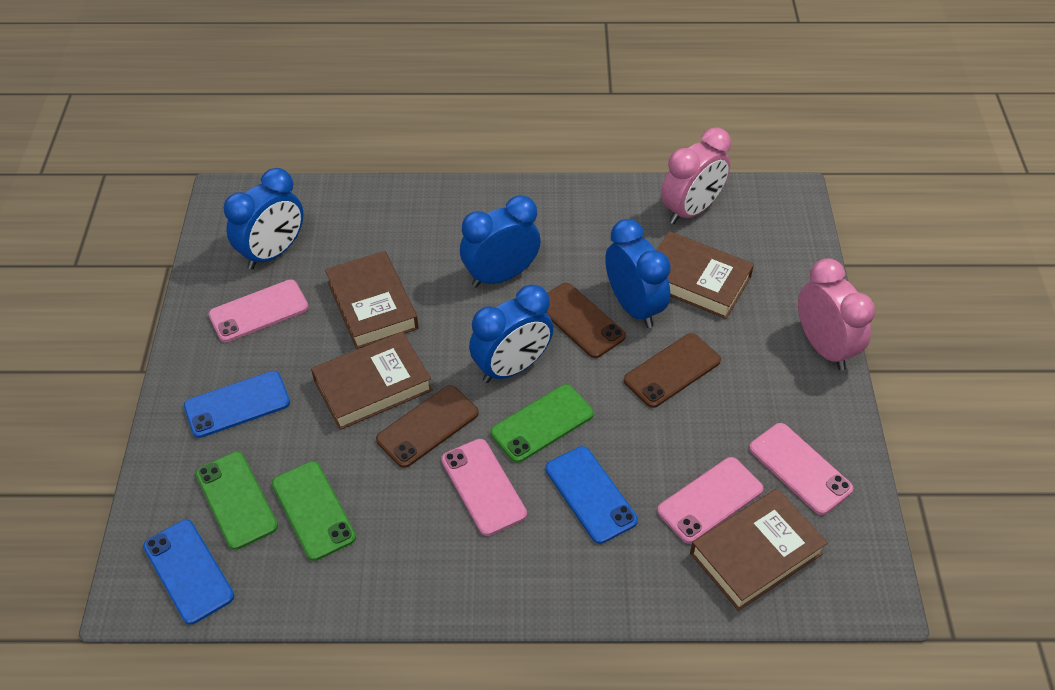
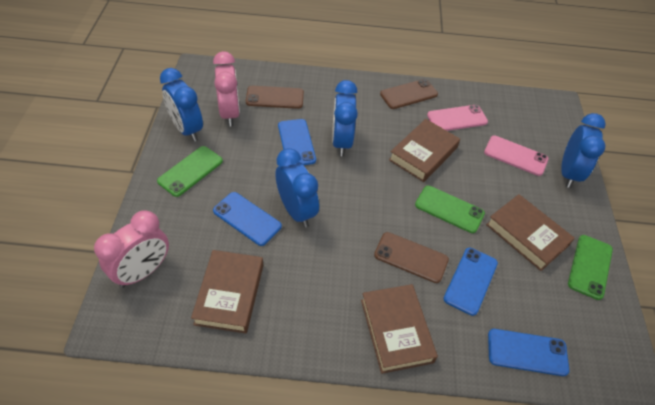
blue phone: 3 -> 4
pink phone: 4 -> 2

